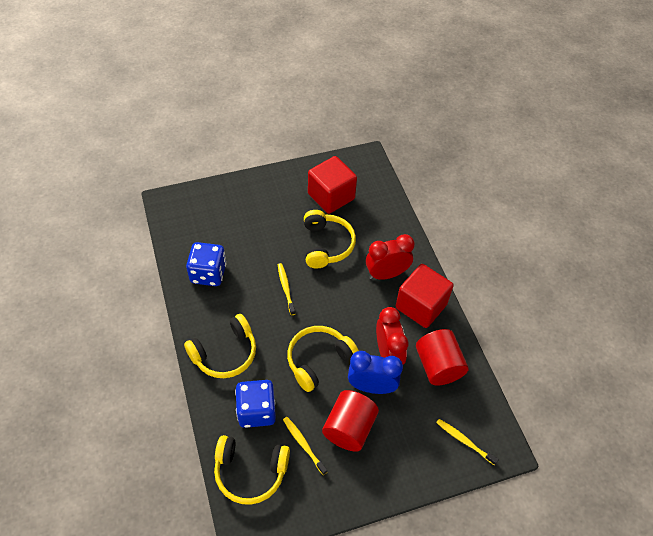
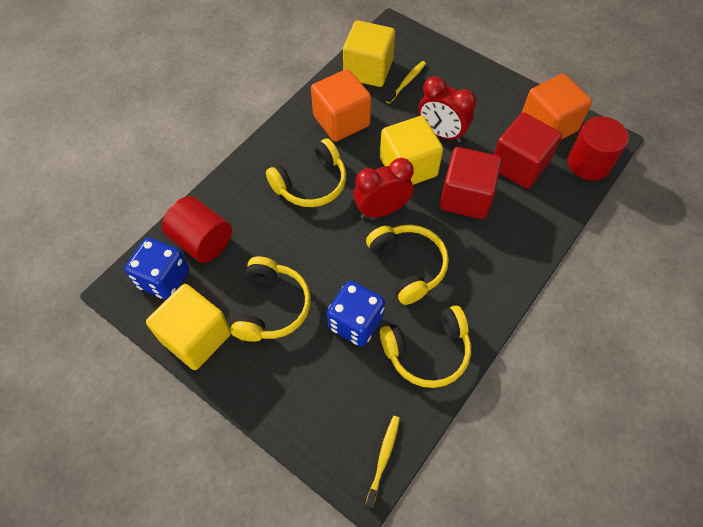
blue clock: 1 -> 0
orange cube: 0 -> 2
yellow cube: 0 -> 3
yellow toothbrush: 3 -> 2

